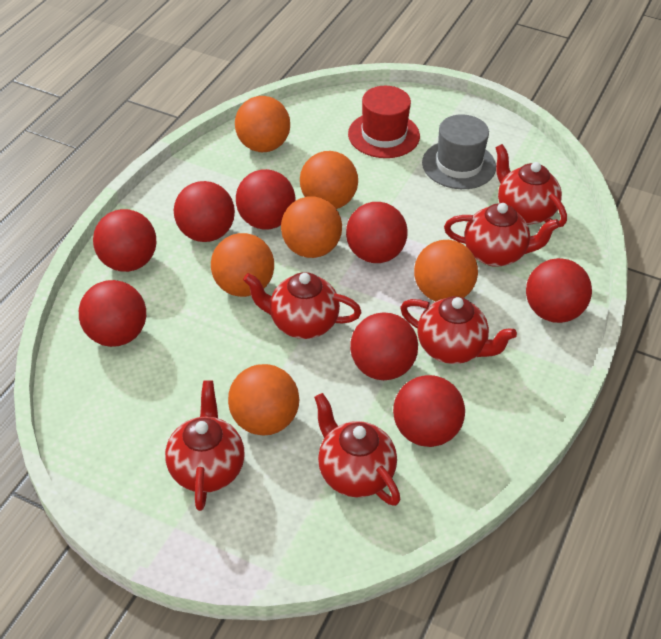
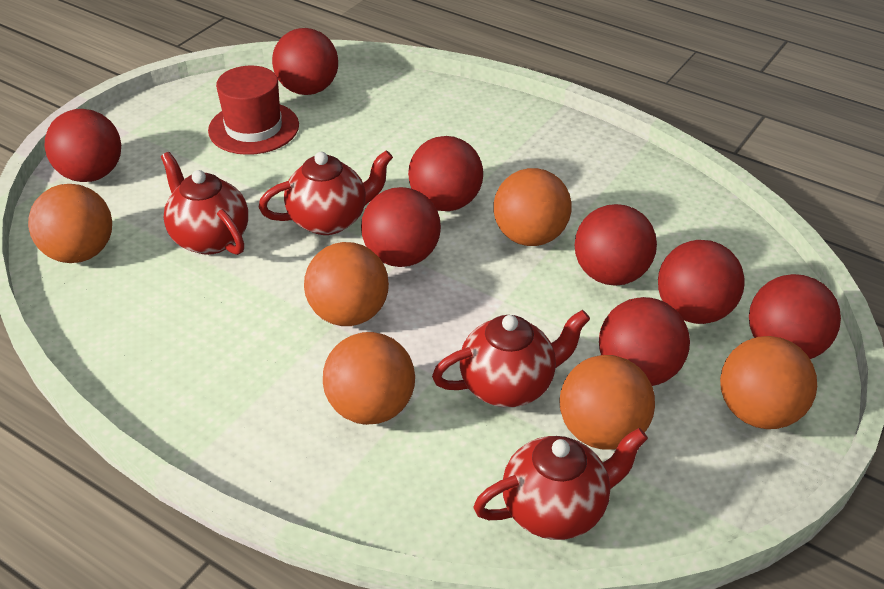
grey hat: 1 -> 0
red teapot: 6 -> 4

